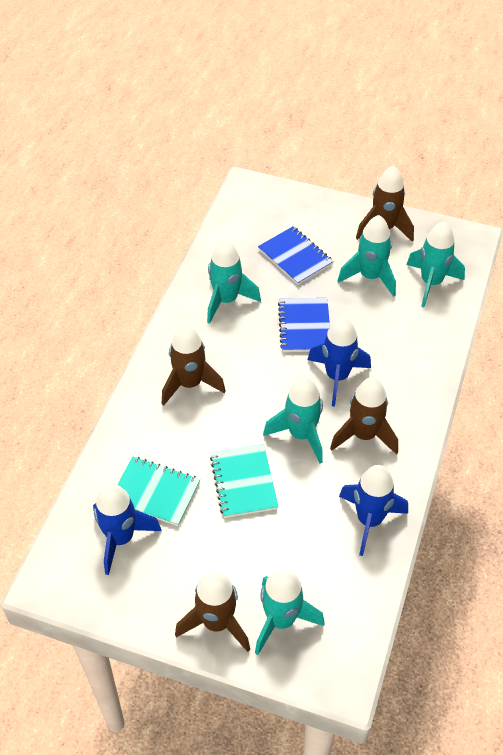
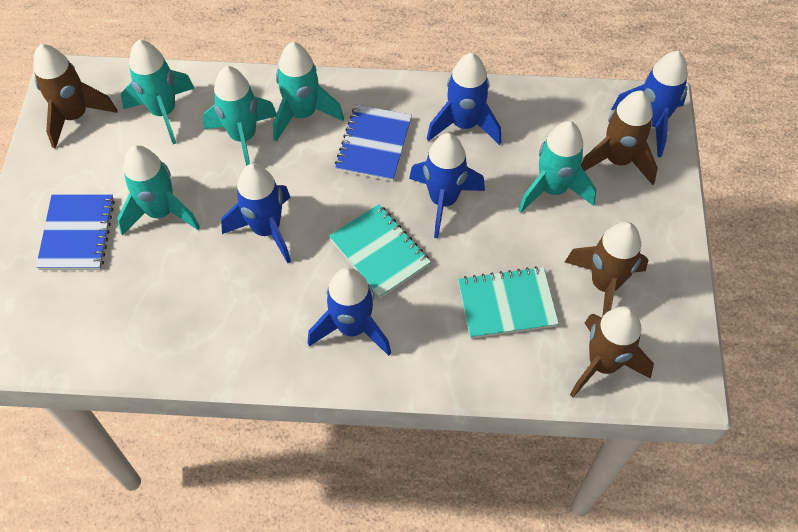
blue rocket: 3 -> 5

